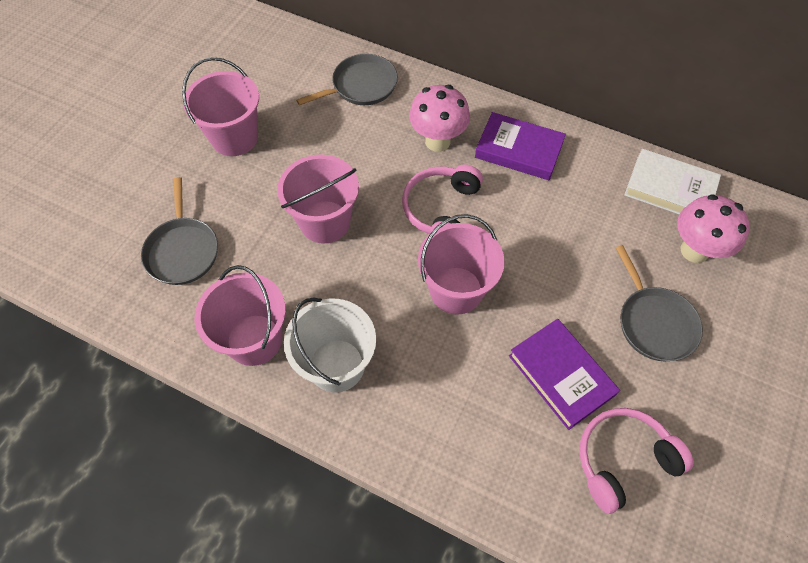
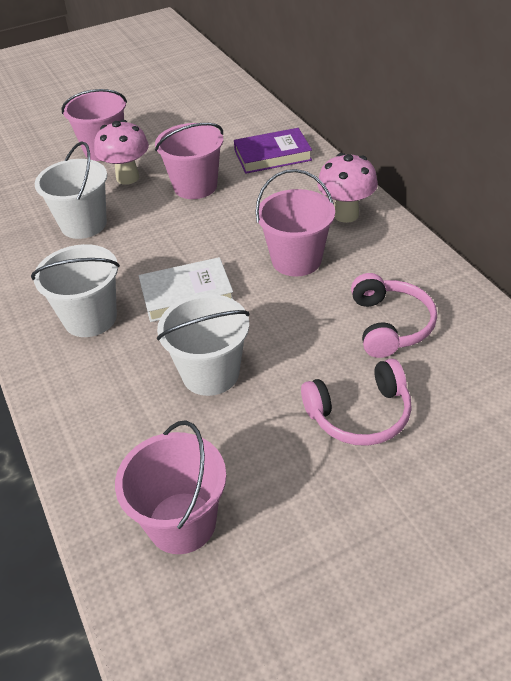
grey pan: 3 -> 0
purple book: 2 -> 1
white bucket: 1 -> 3

